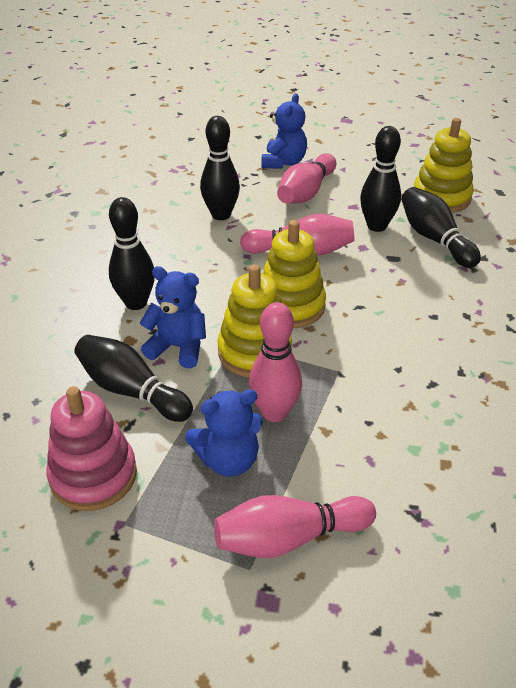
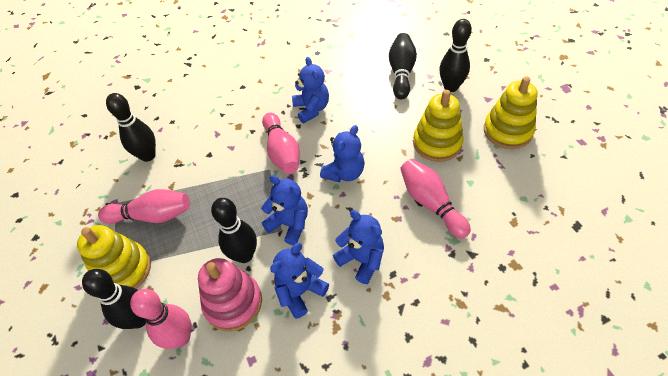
blue teddy bear: 3 -> 5

